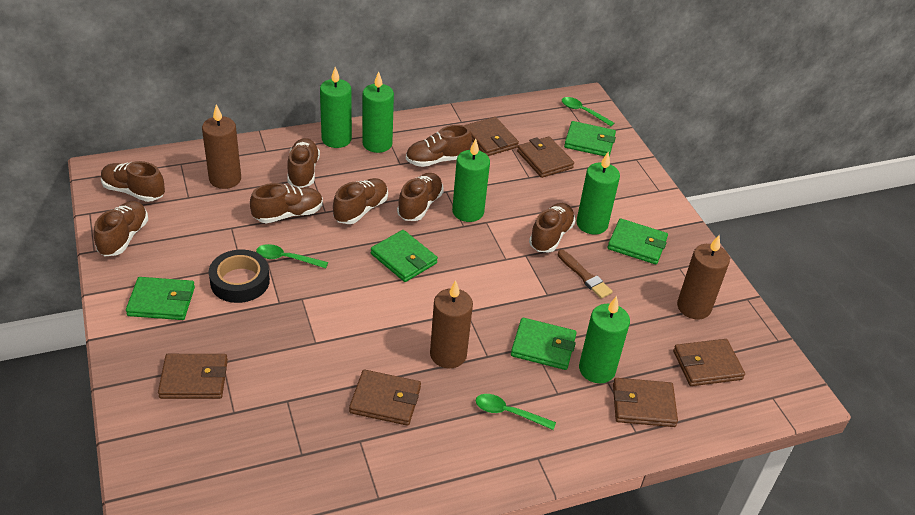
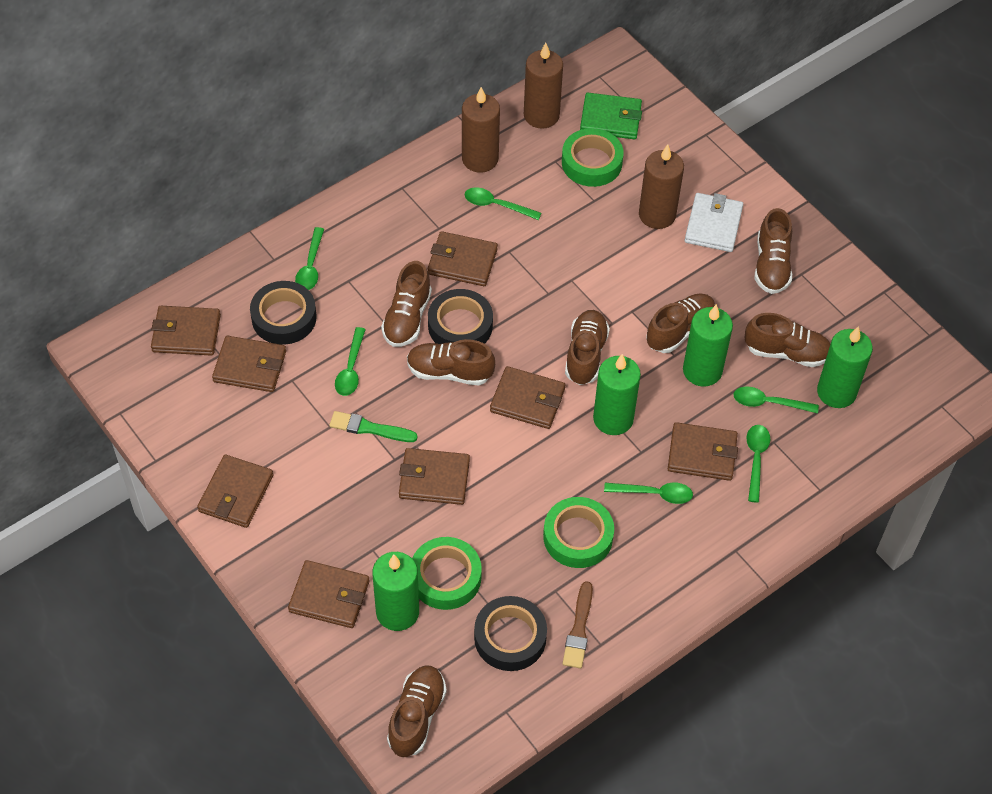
black tape: 1 -> 3
brown shoe: 8 -> 7
brown wallet: 6 -> 8
green brush: 0 -> 1
green candle: 5 -> 4
green spoon: 3 -> 6
green tape: 0 -> 3
green wallet: 5 -> 1
white wallet: 0 -> 1

